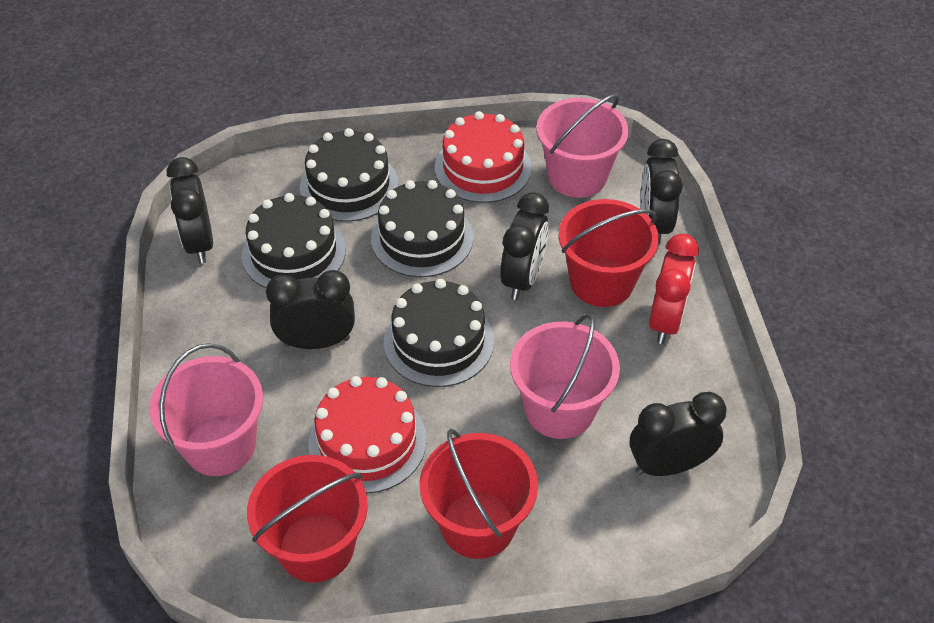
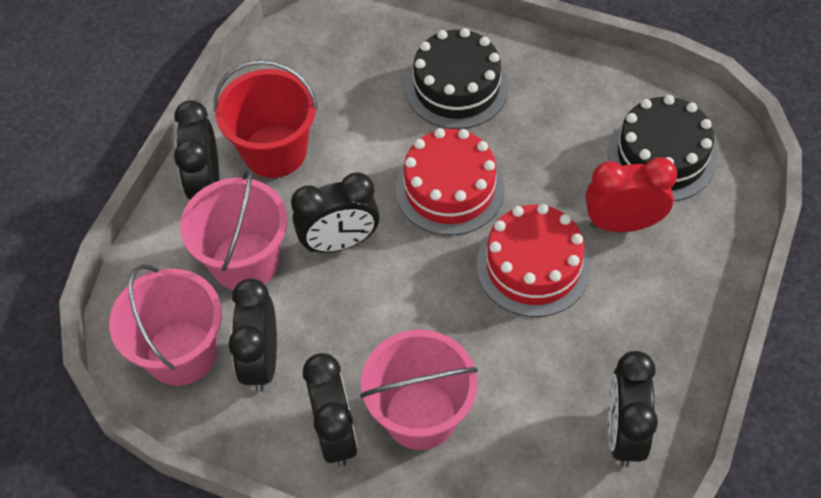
black cake: 4 -> 2
red bucket: 3 -> 1

